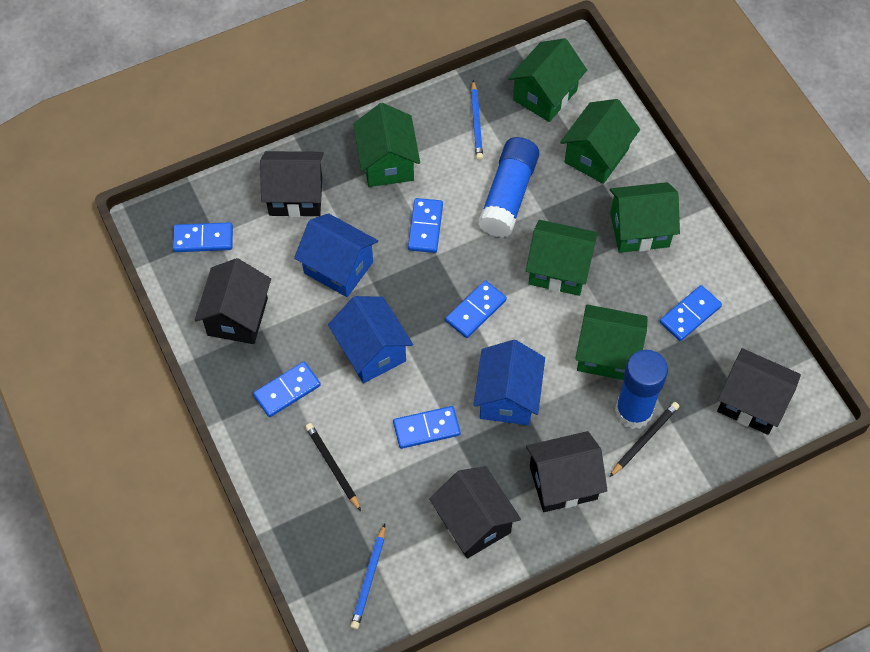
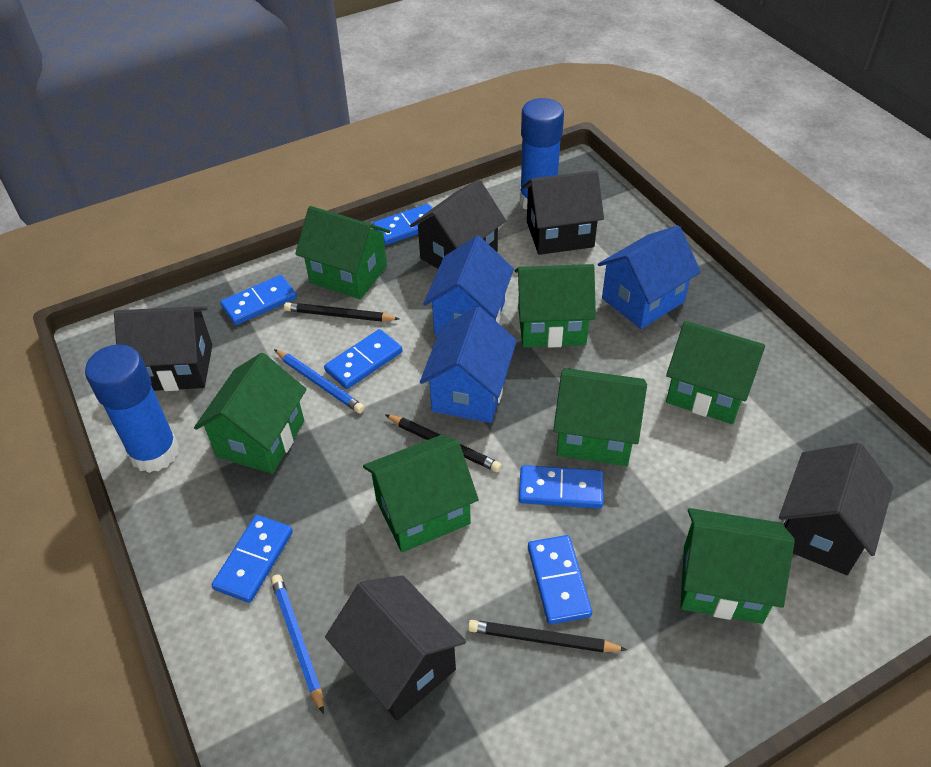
black pencil: 2 -> 3
green house: 6 -> 7

